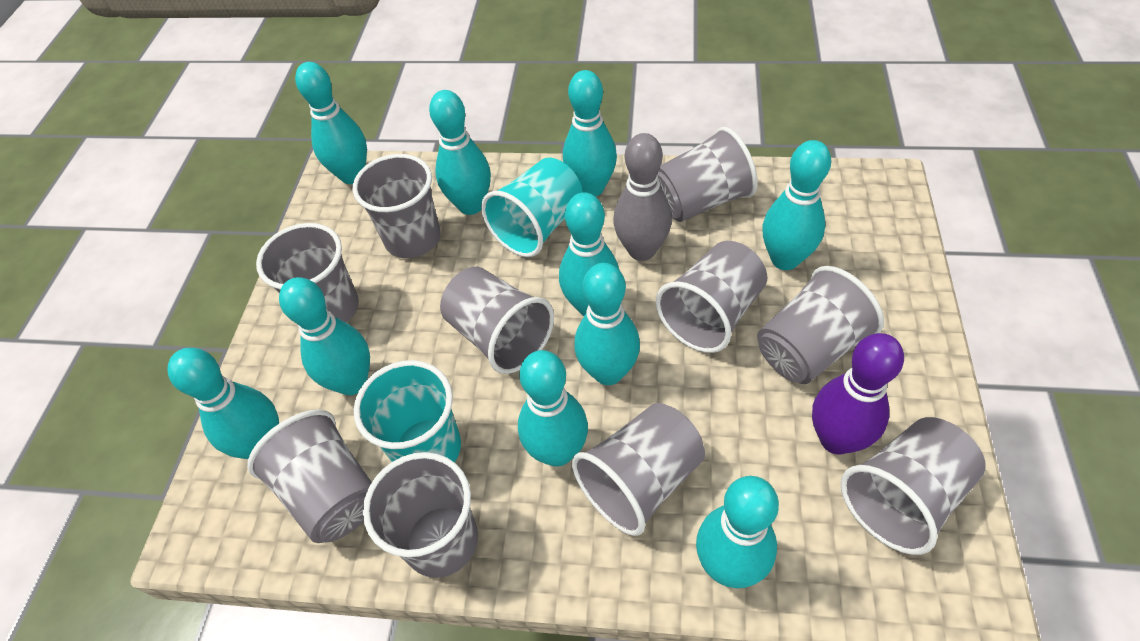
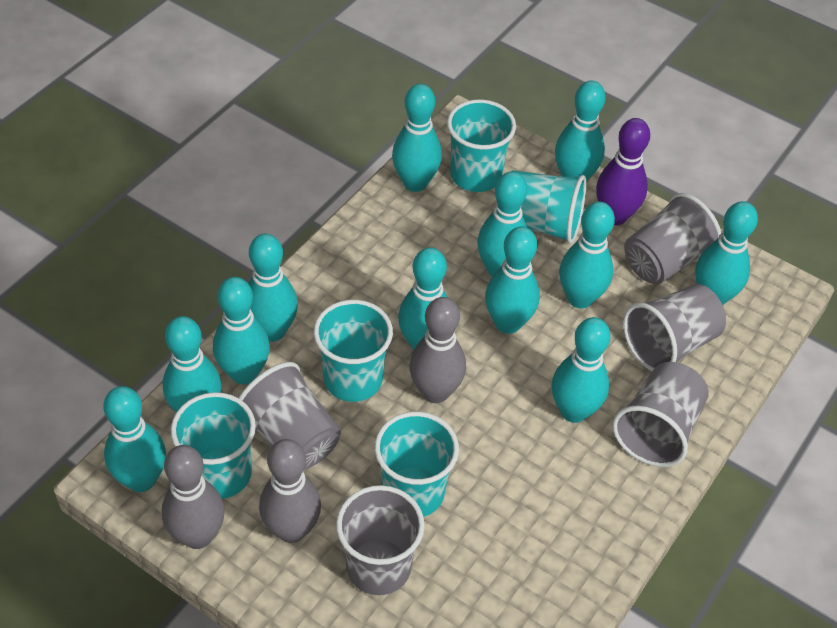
grey bowling pin: 1 -> 3
grey cup: 10 -> 5
turquoise bowling pin: 10 -> 12
turquoise cup: 2 -> 5

